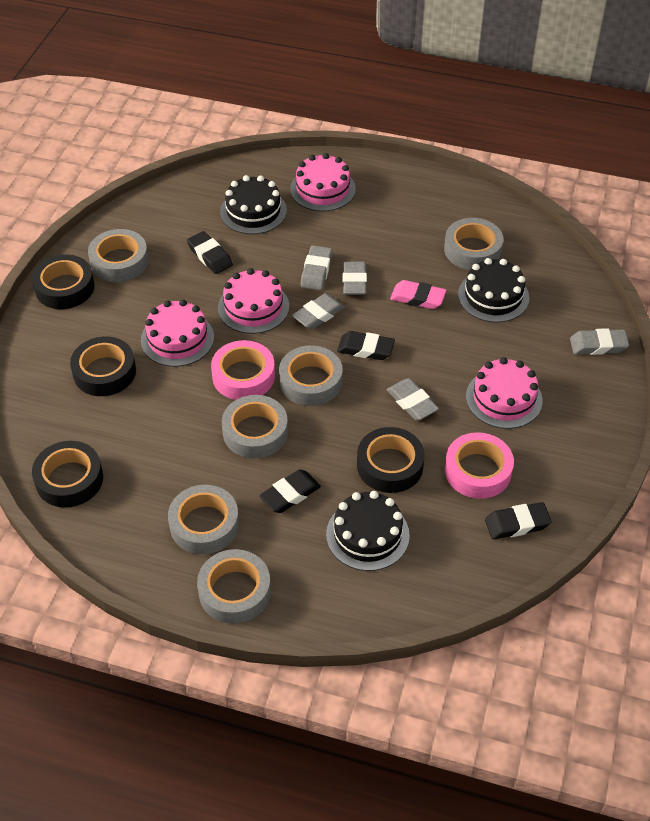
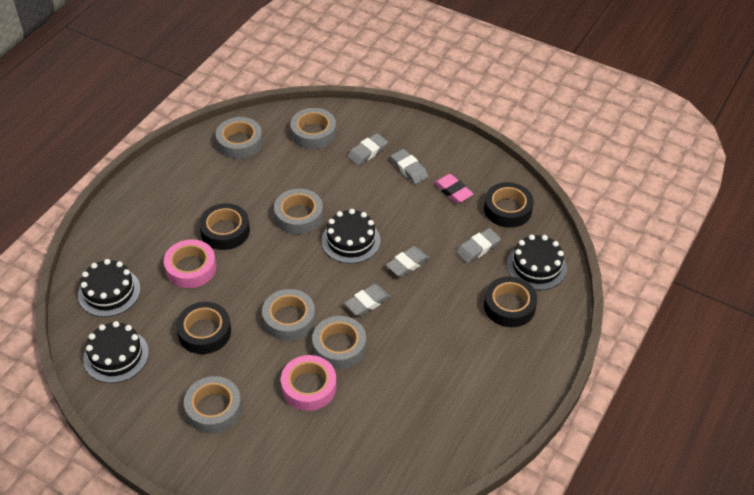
black cake: 3 -> 4
black eraser: 4 -> 0
pink cake: 4 -> 0

